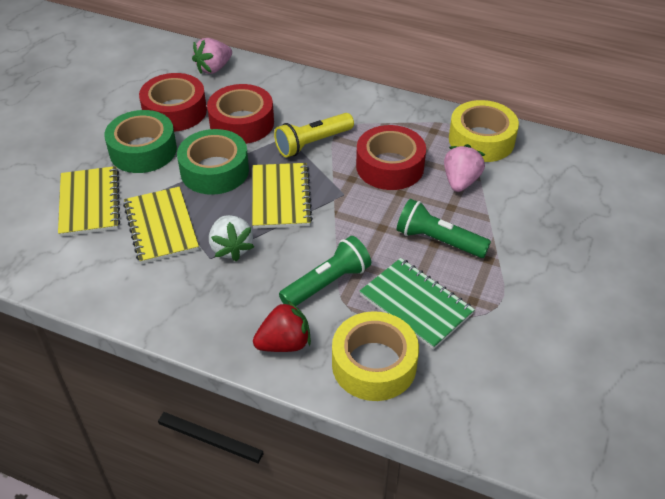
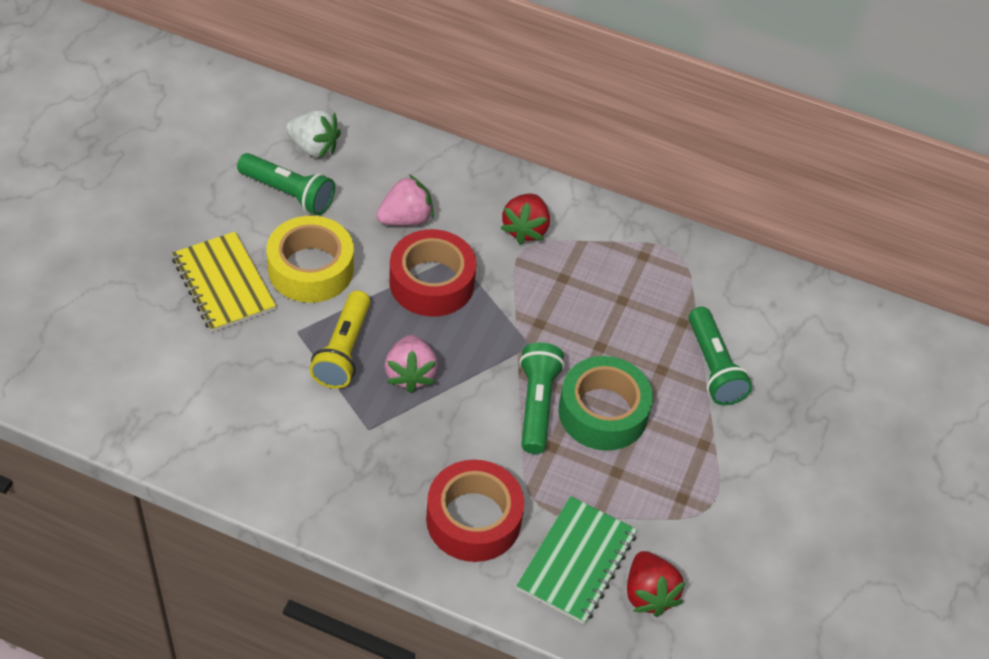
green flashlight: 2 -> 3
green tape: 2 -> 1
red strawberry: 1 -> 2
red tape: 3 -> 2
yellow notebook: 3 -> 1
yellow tape: 2 -> 1

